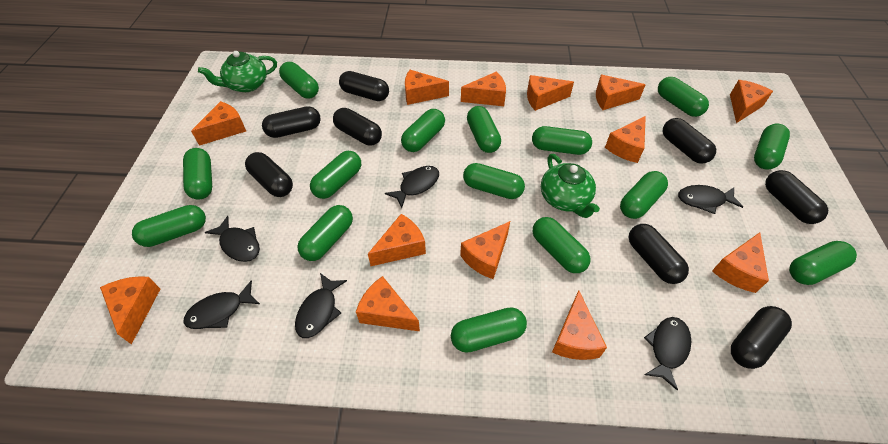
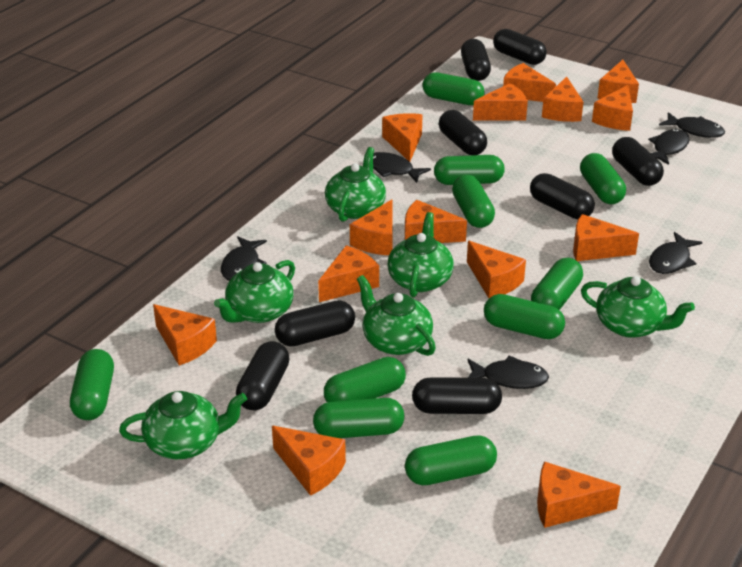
green capsule: 15 -> 10
green teapot: 2 -> 6
orange cheese: 13 -> 14

